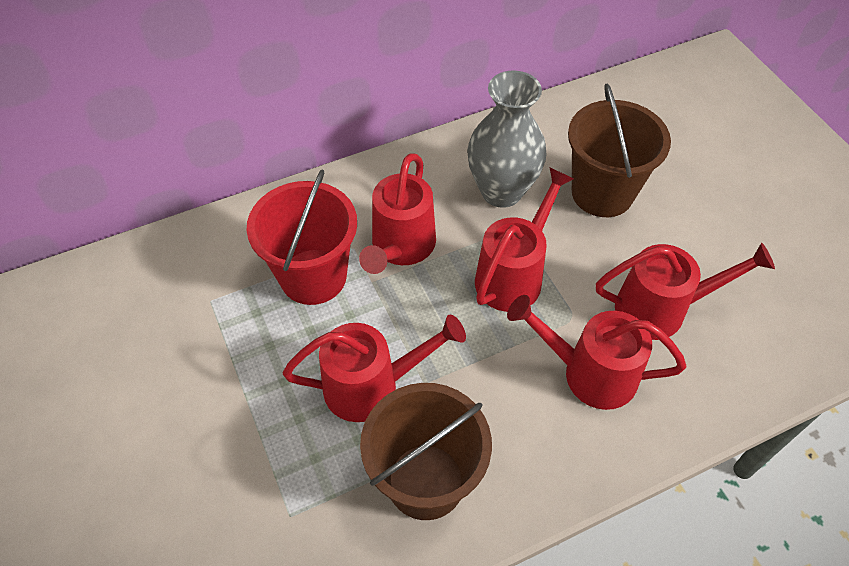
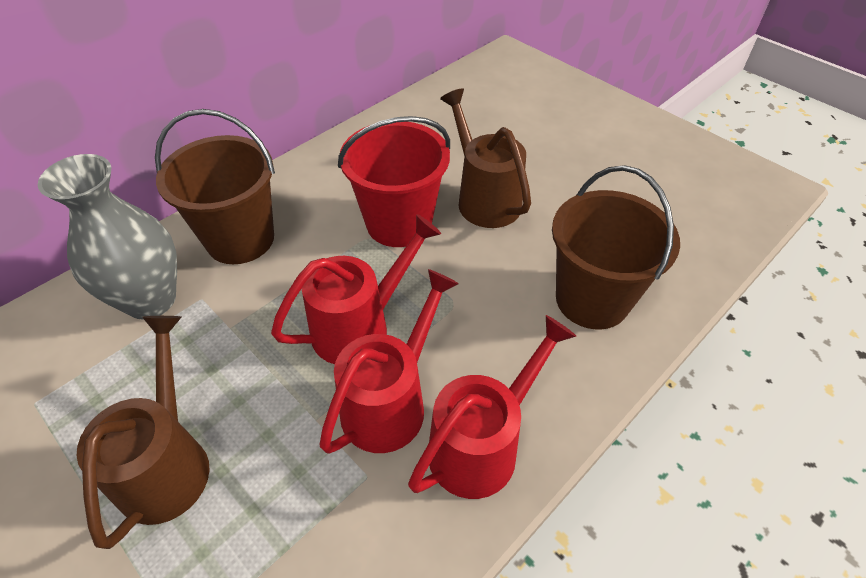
brown watering can: 0 -> 2
red watering can: 5 -> 3

